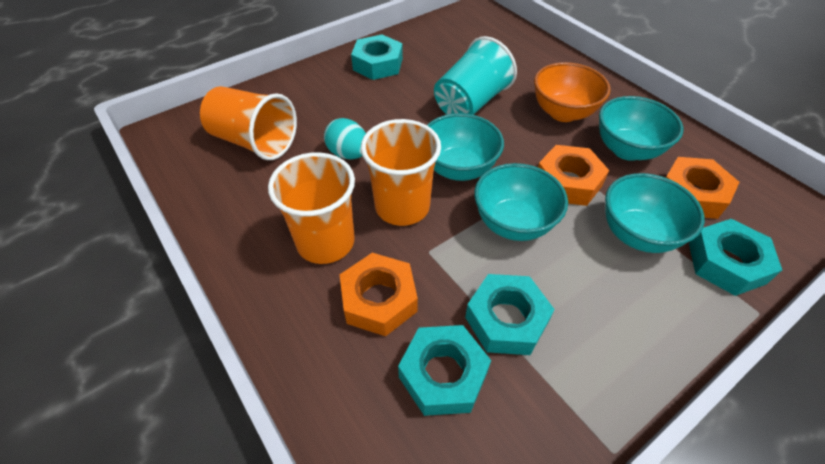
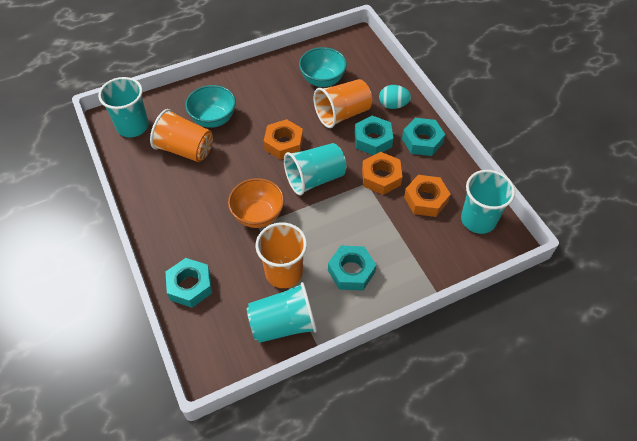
turquoise bowl: 4 -> 2
turquoise cup: 1 -> 4

